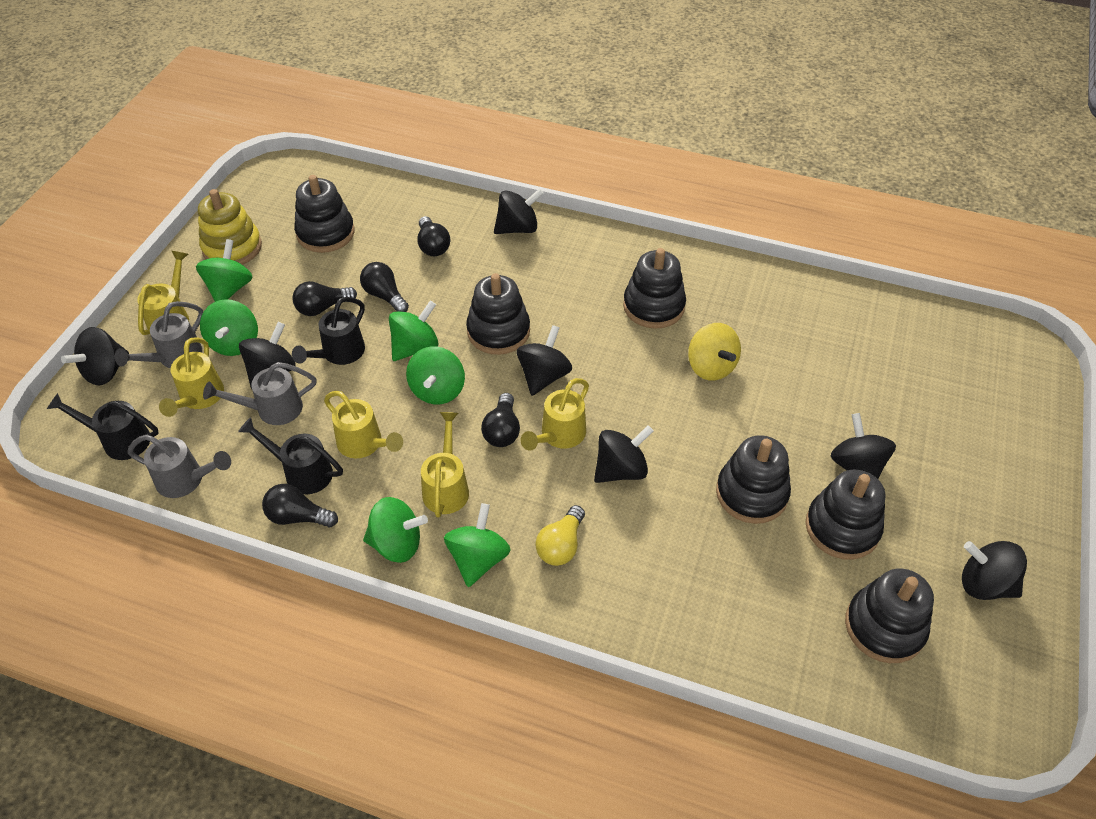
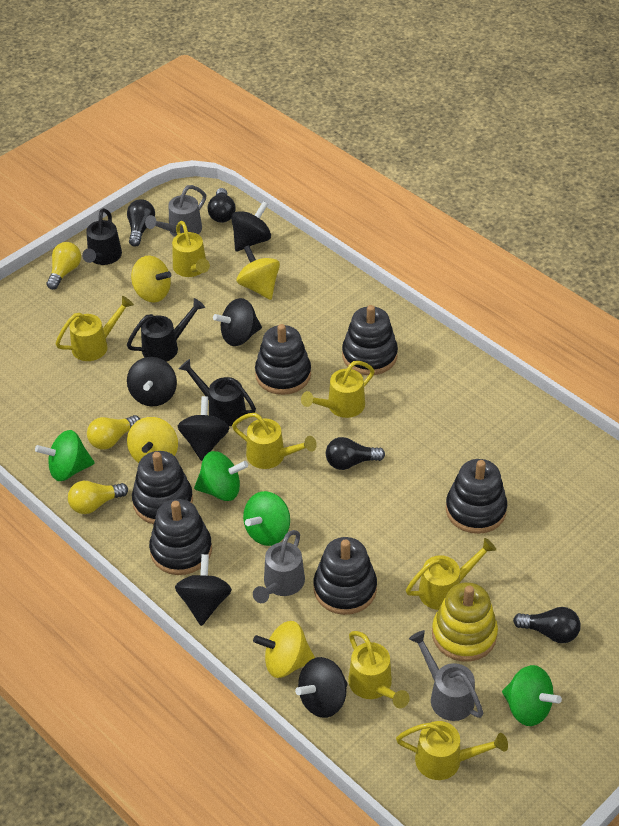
black light bulb: 5 -> 4
black spinning top: 7 -> 6
green spinning top: 6 -> 4
yellow light bulb: 1 -> 3
yellow spinning top: 1 -> 4
yellow watering can: 5 -> 7

